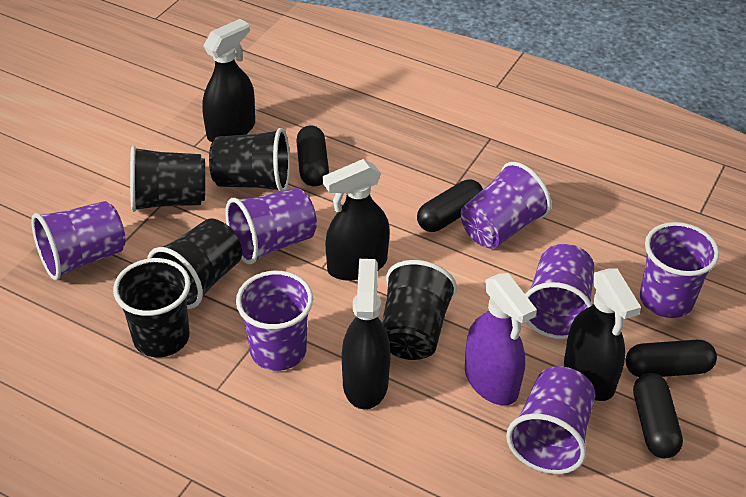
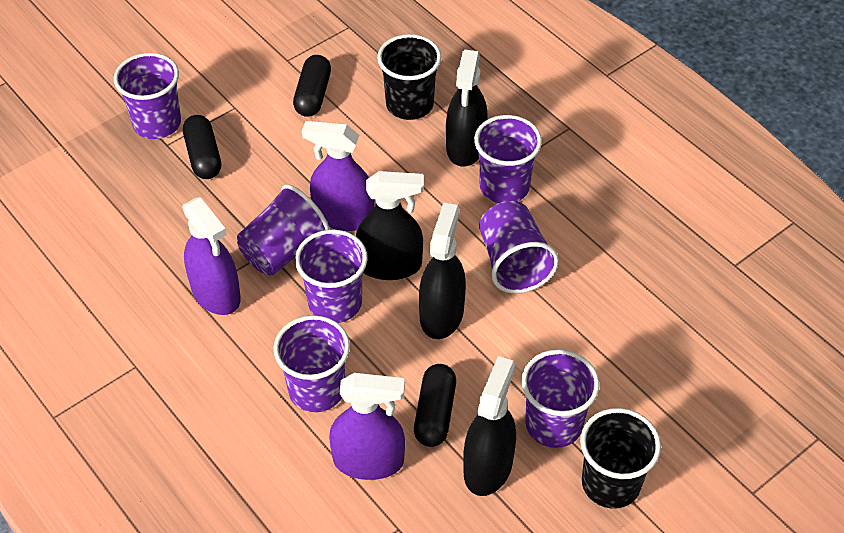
black capsule: 4 -> 3
black cup: 5 -> 2
purple spray bottle: 1 -> 3

